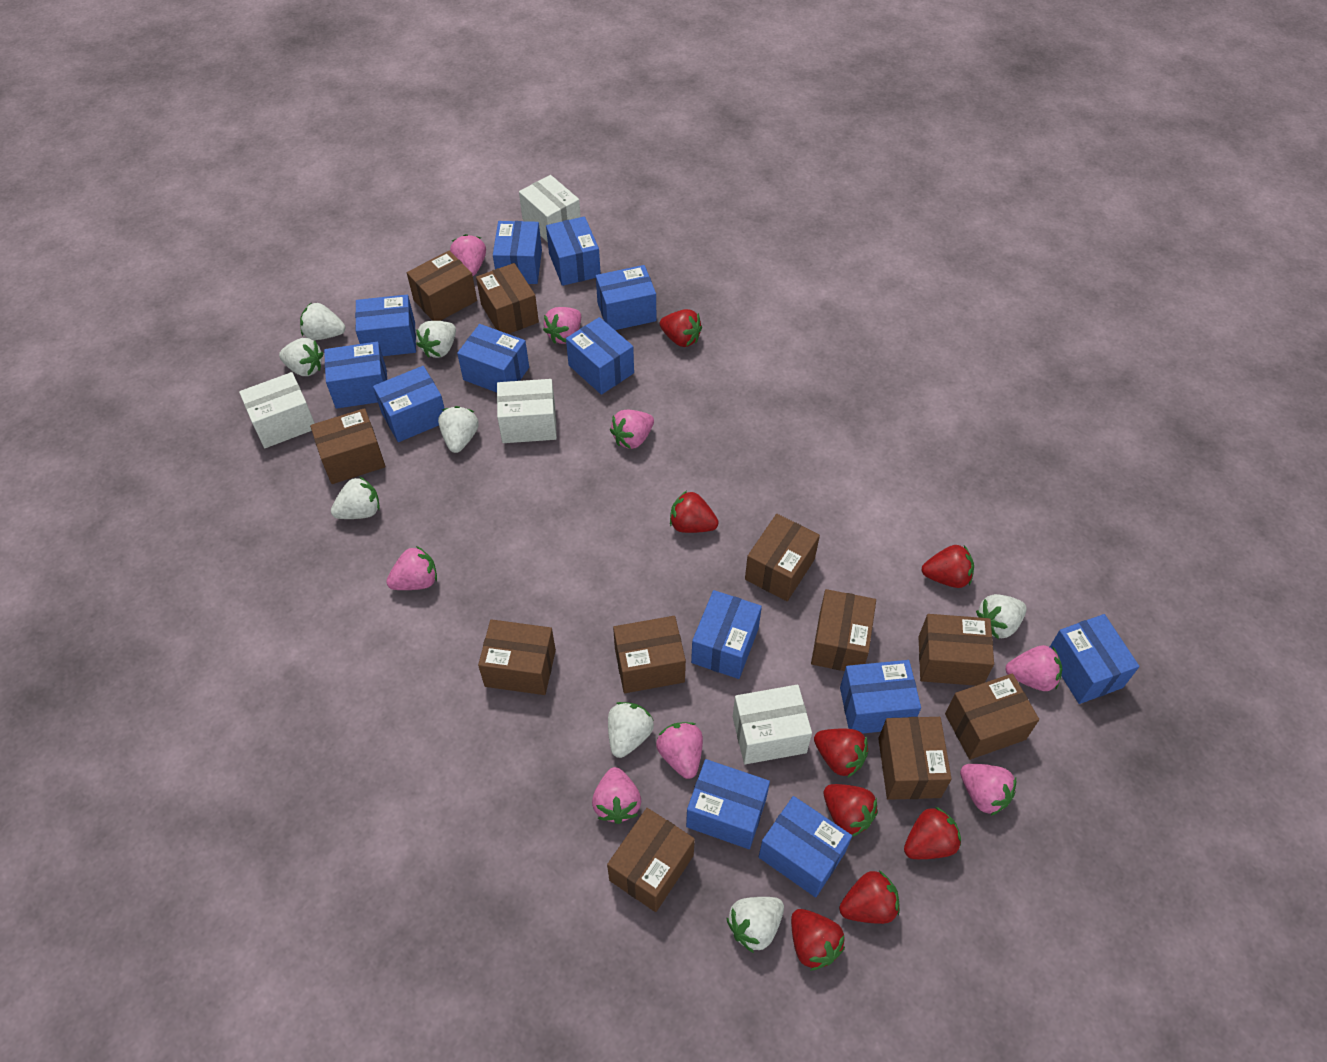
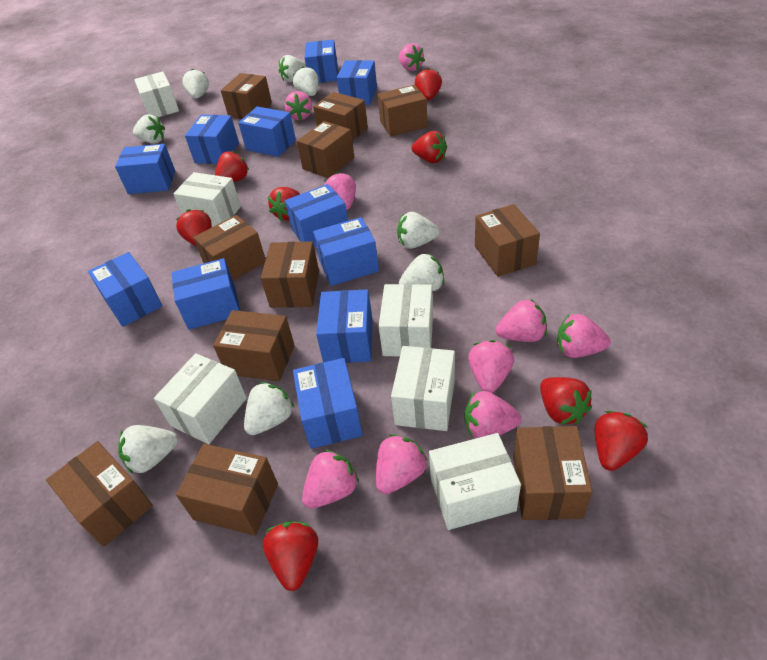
blue box: 13 -> 11
pink strawberry: 8 -> 9
white box: 4 -> 6

